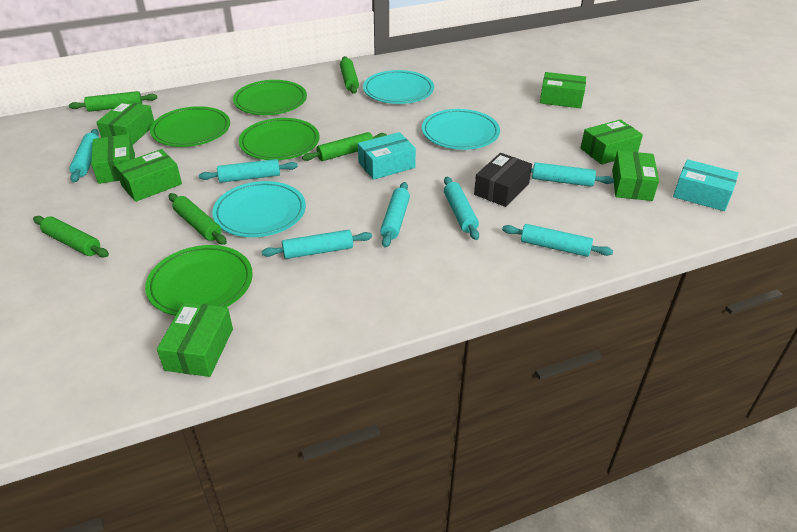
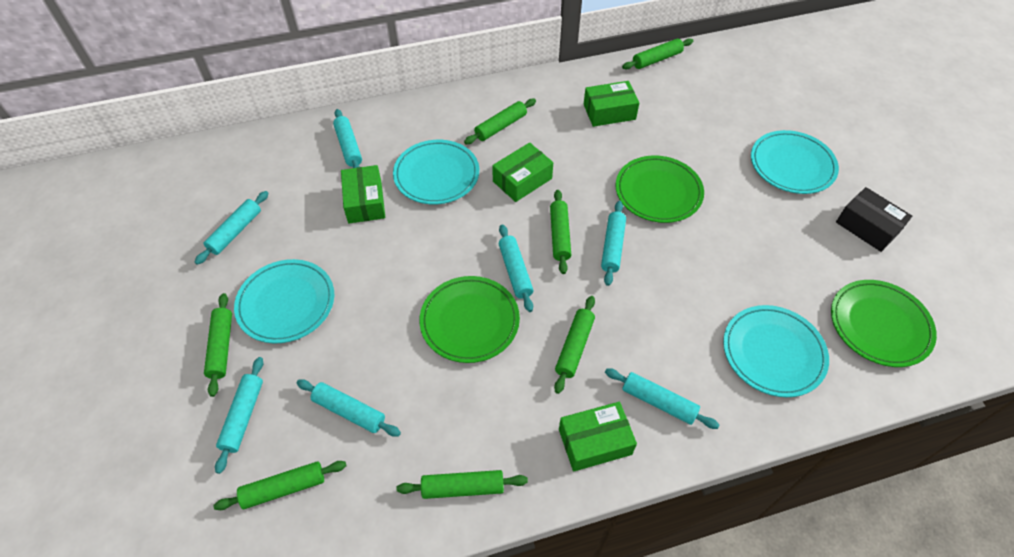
green box: 7 -> 4
green plate: 4 -> 3
green rolling pin: 5 -> 7
turquoise box: 2 -> 0
turquoise plate: 3 -> 4

